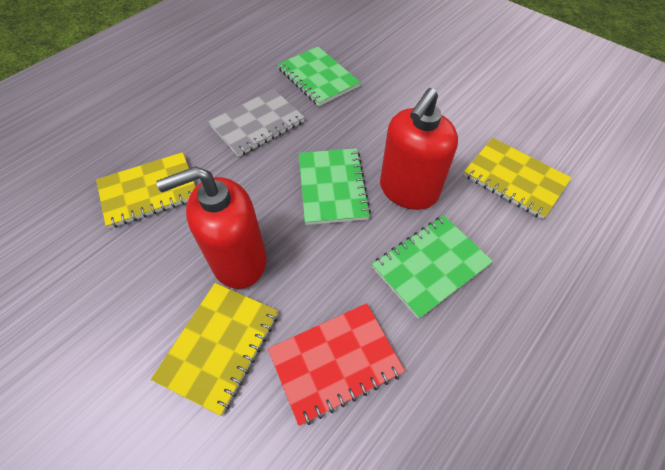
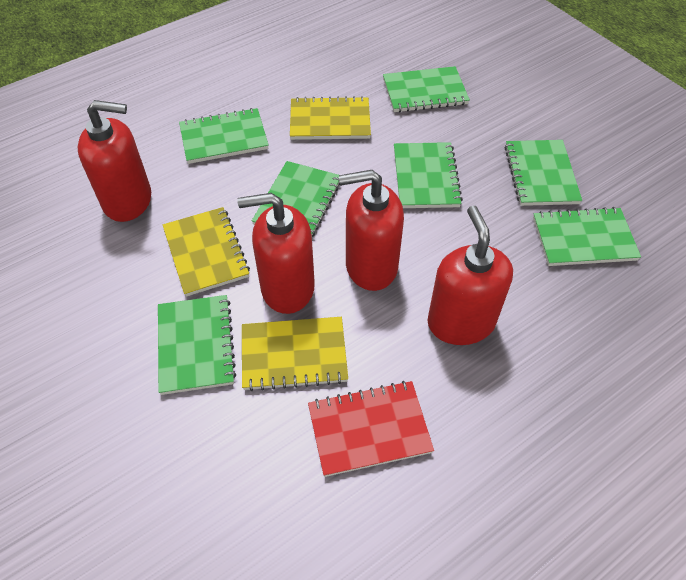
green notebook: 3 -> 7
grey notebook: 1 -> 0
red soap dispenser: 2 -> 4

